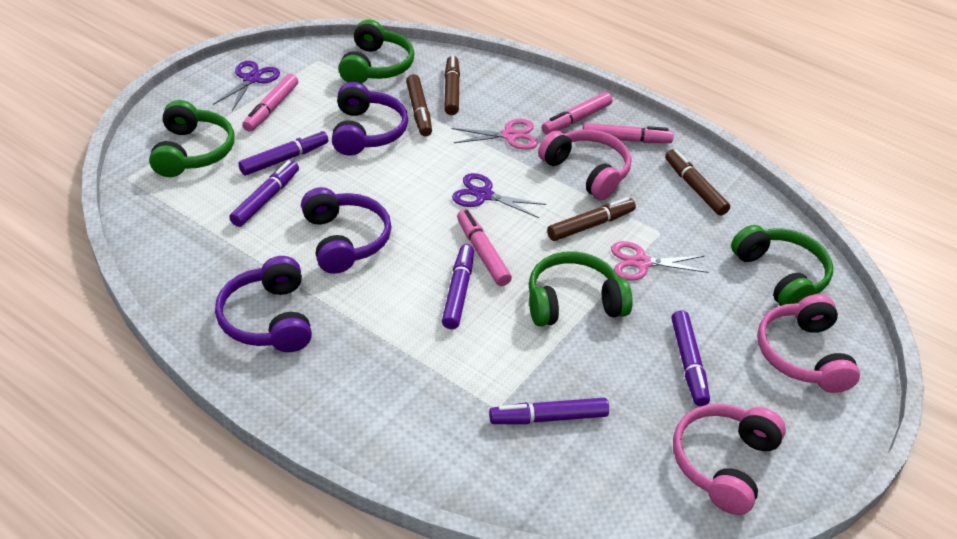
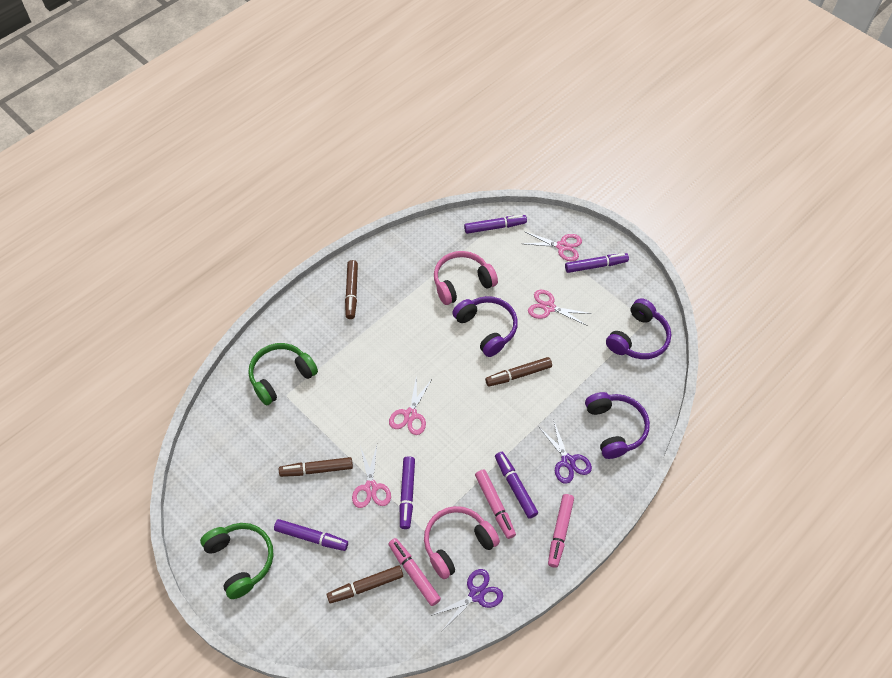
green headphones: 4 -> 2
pink headphones: 3 -> 2
pink marker: 4 -> 3
pink scissors: 2 -> 4

